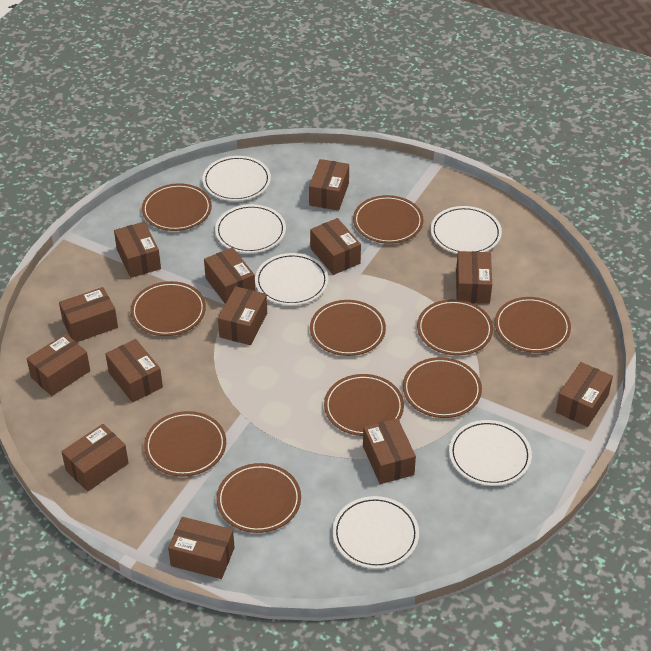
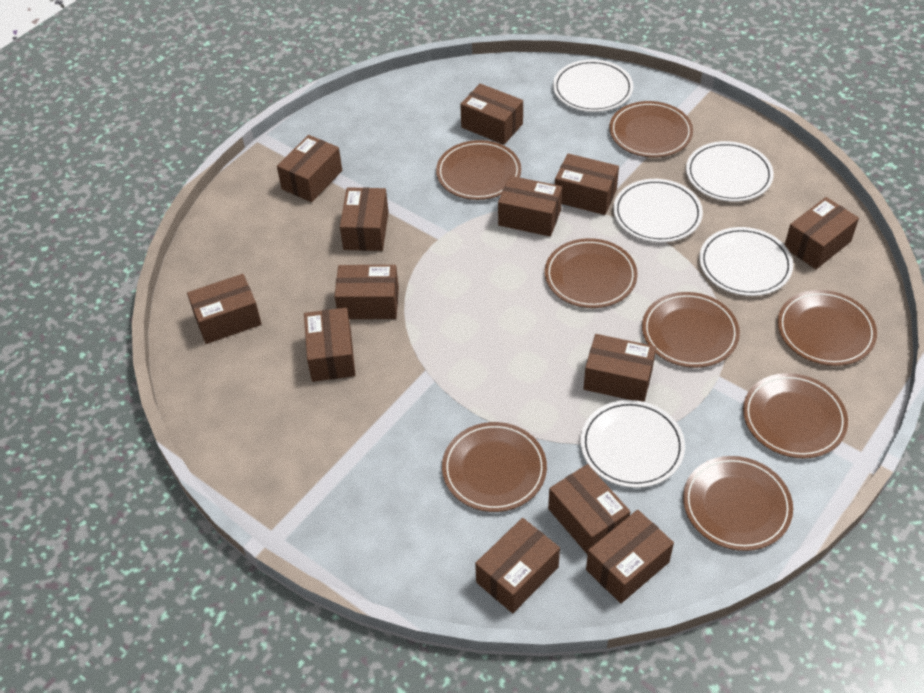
brown plate: 10 -> 8
white plate: 6 -> 5

